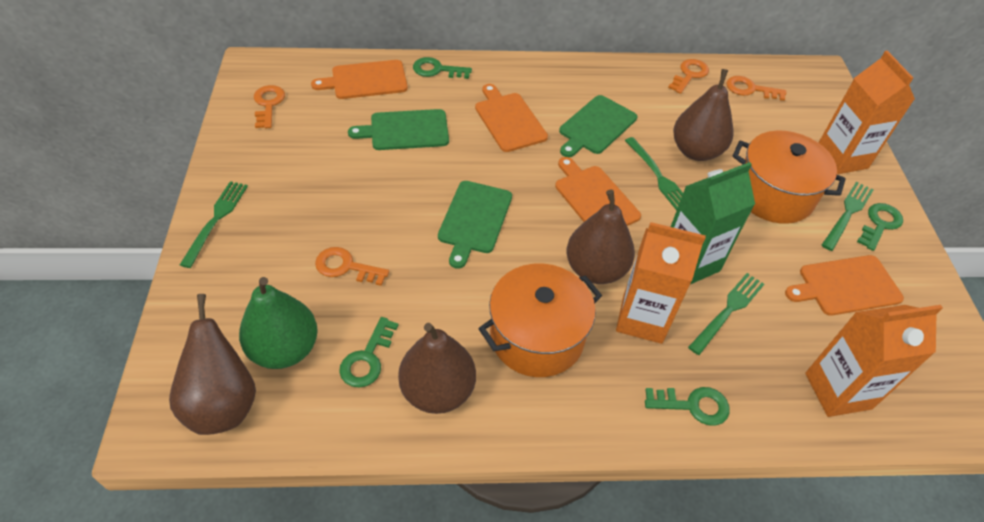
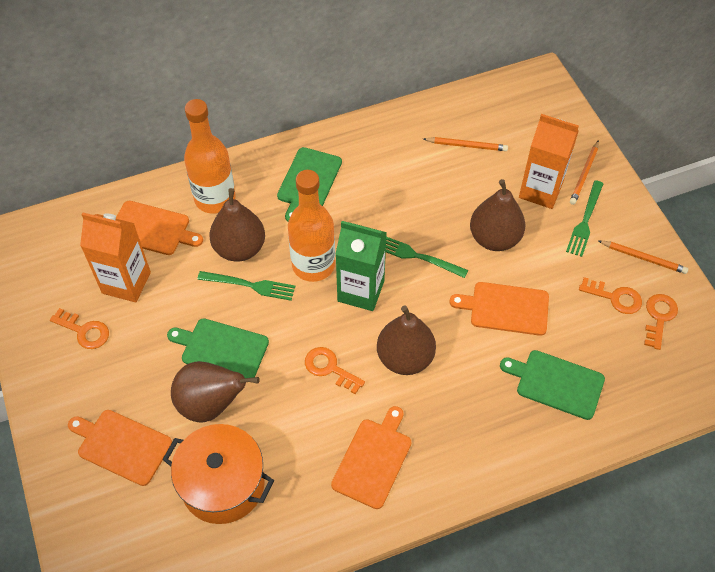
green fork: 4 -> 3
green key: 4 -> 0
green pear: 1 -> 0
orange bottle: 0 -> 2
orange carton: 3 -> 2
orange pencil: 0 -> 3
orange pot: 2 -> 1

